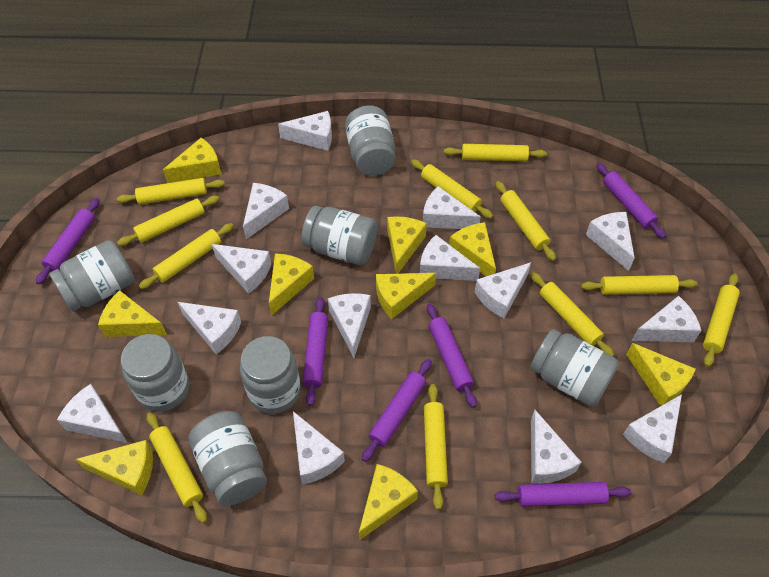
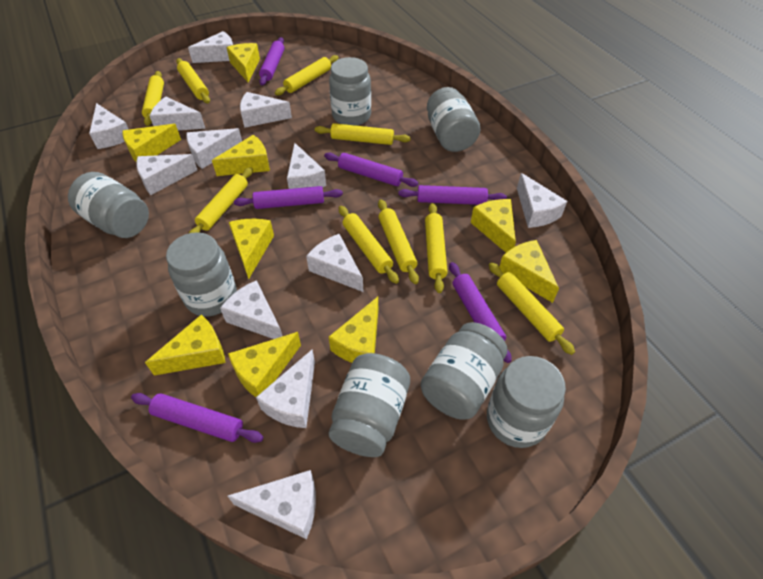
white cheese: 14 -> 12
yellow rolling pin: 11 -> 9

